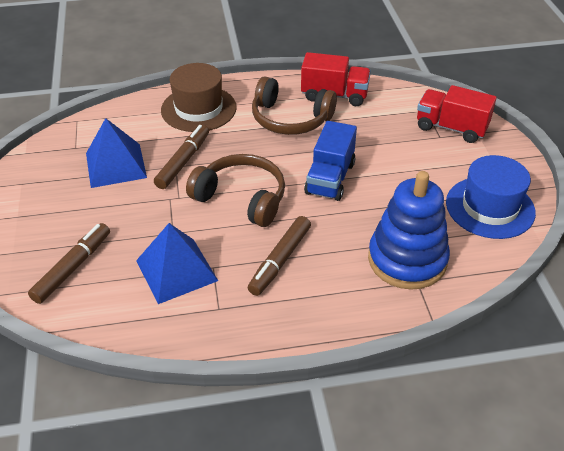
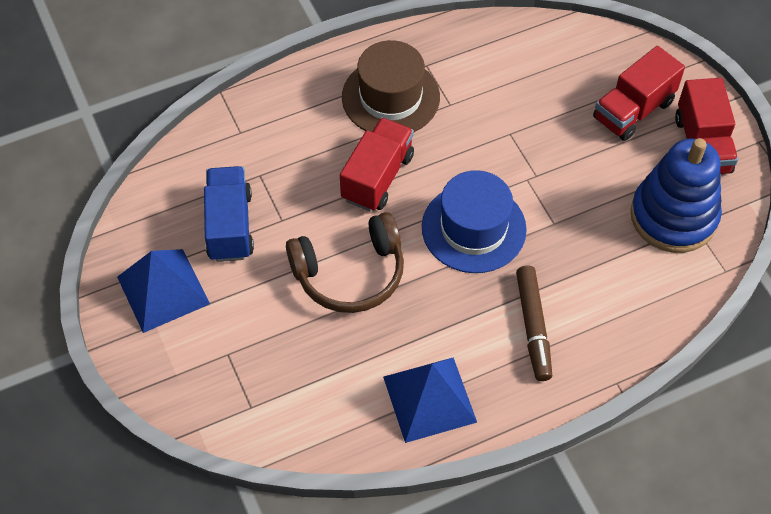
brown headphones: 2 -> 1
brown marker: 3 -> 1
red truck: 2 -> 3

